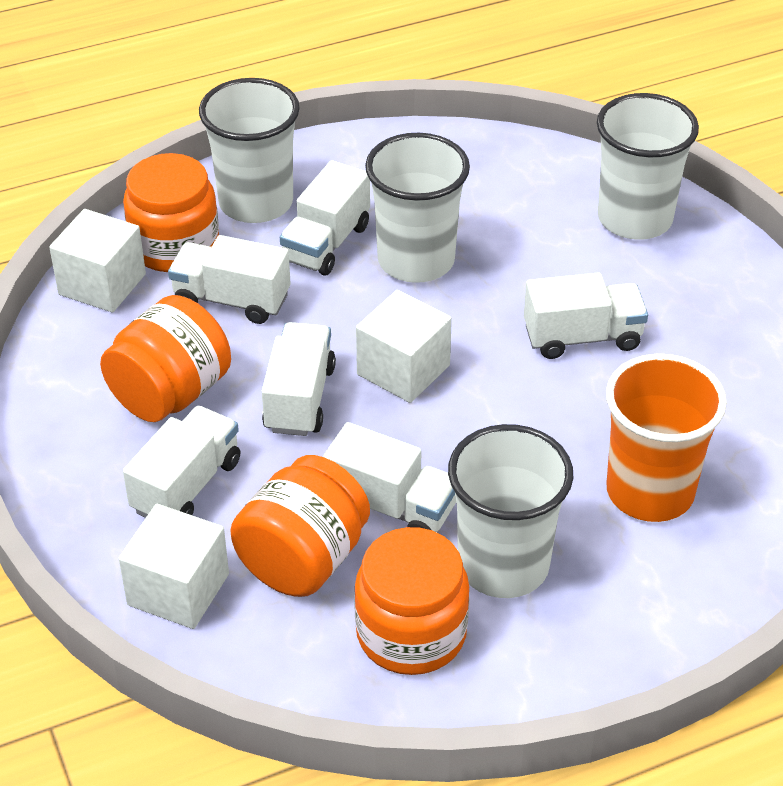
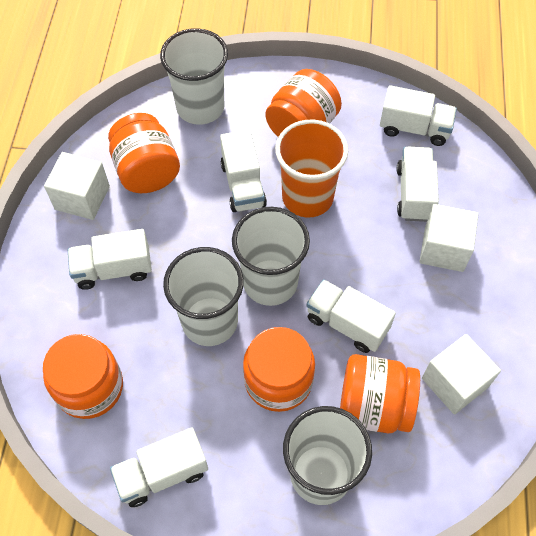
orange jar: 4 -> 5

